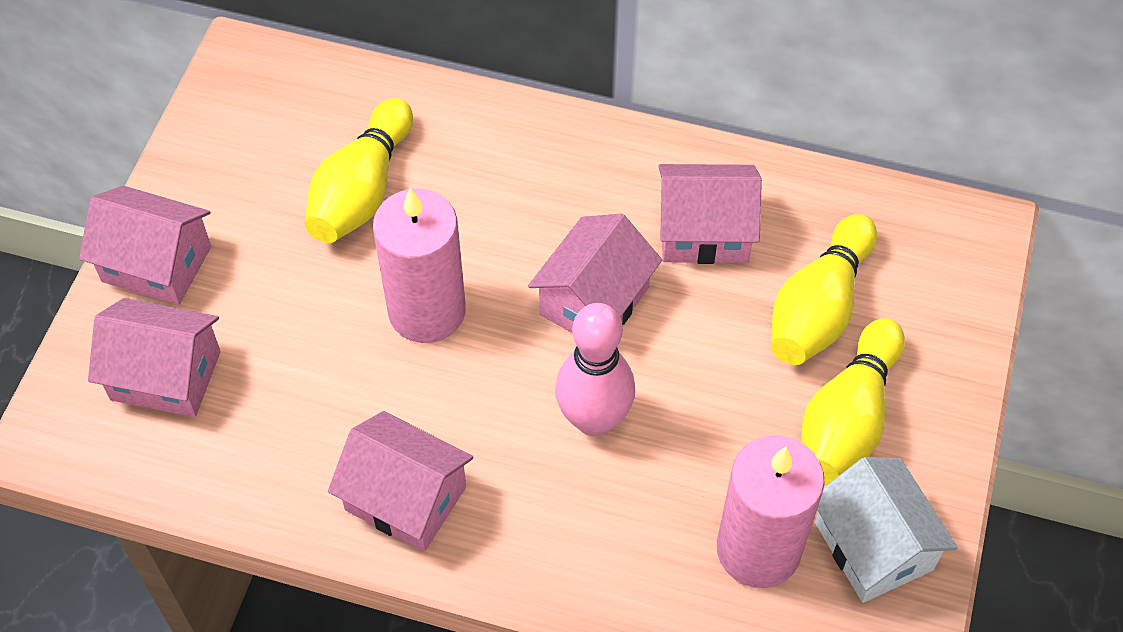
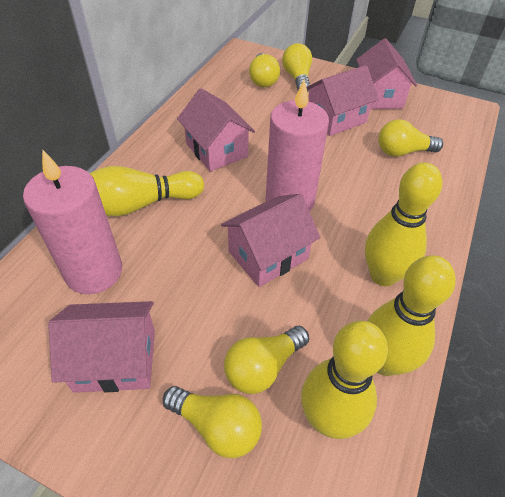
pink bowling pin: 1 -> 0
white house: 1 -> 0
yellow bowling pin: 3 -> 4
yellow light bulb: 0 -> 5

